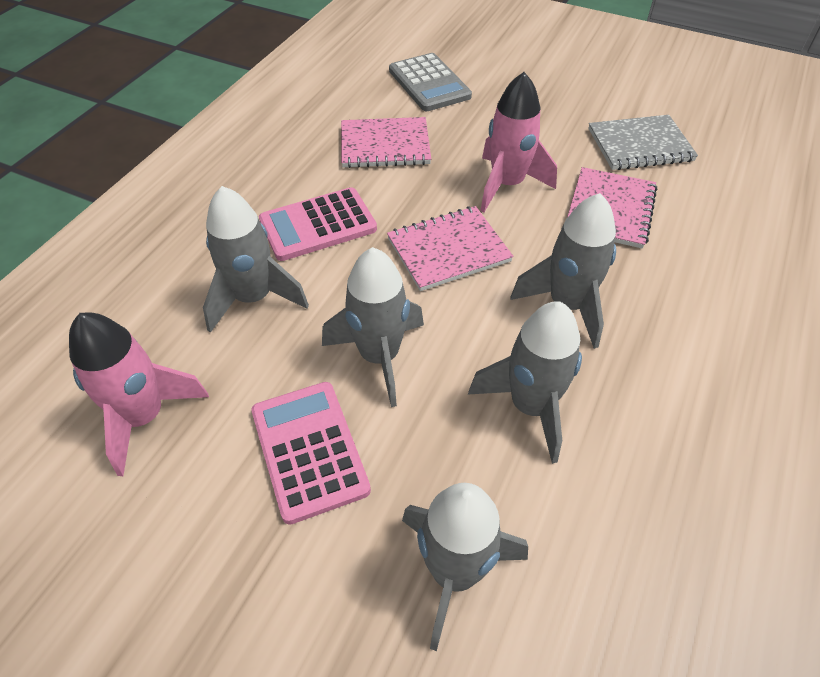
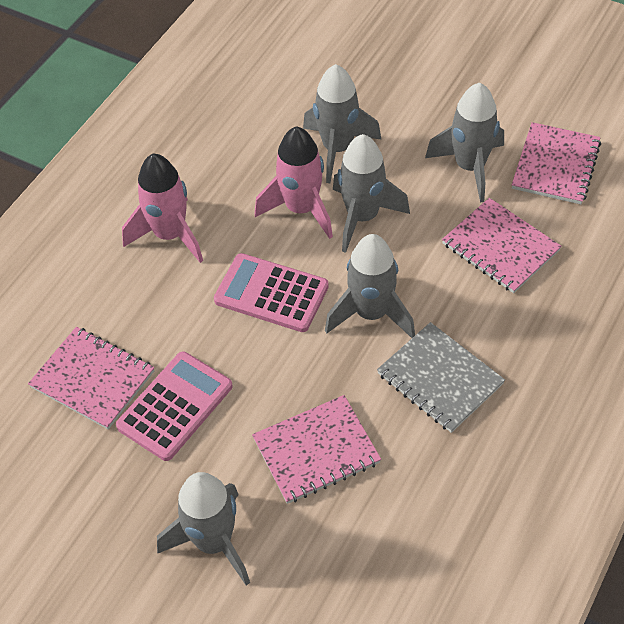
grey calculator: 1 -> 0
pink notebook: 3 -> 4

